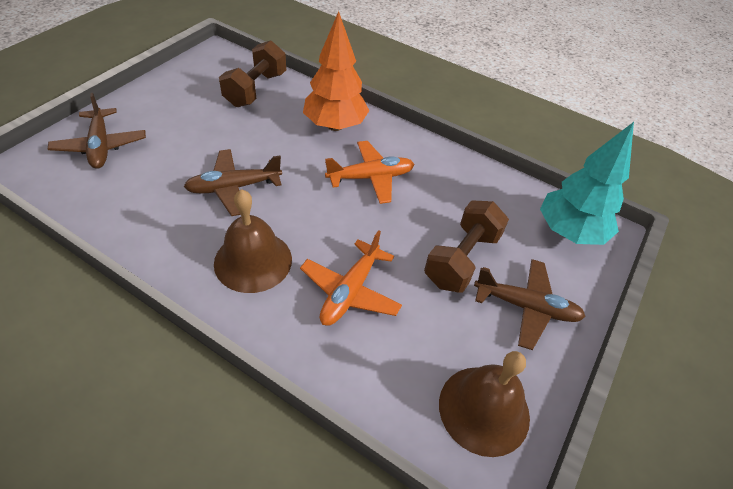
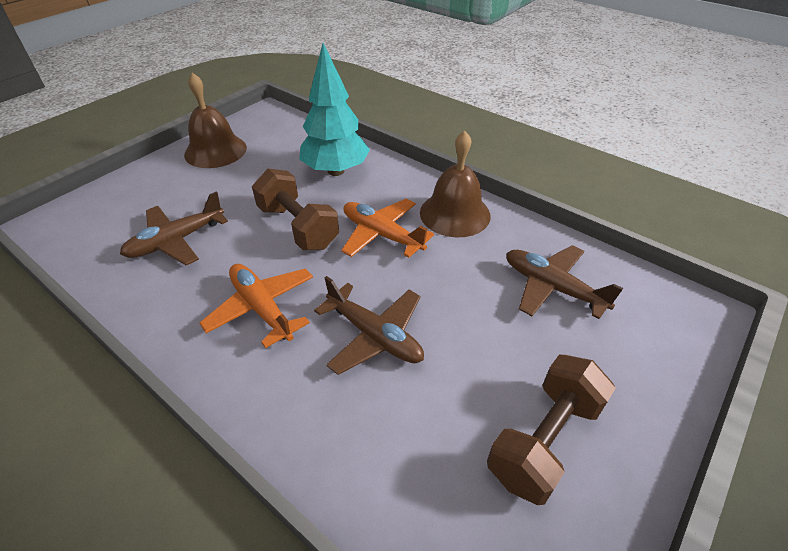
orange tree: 1 -> 0

